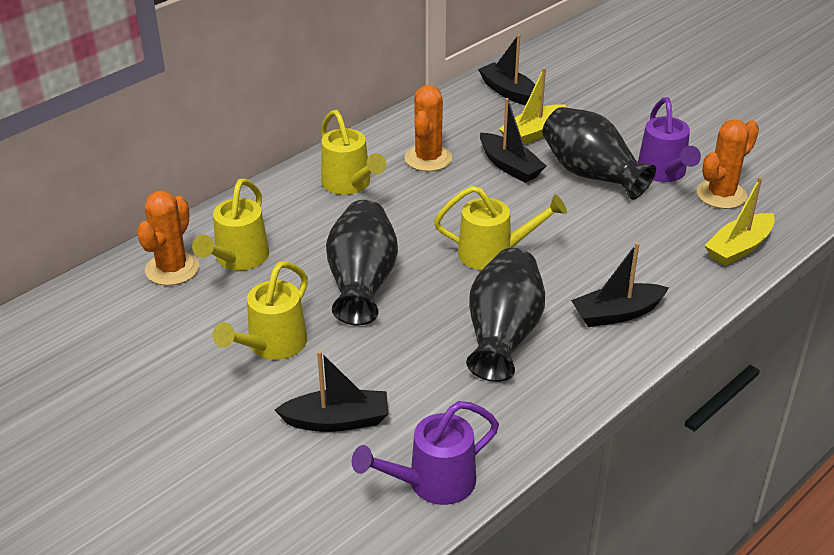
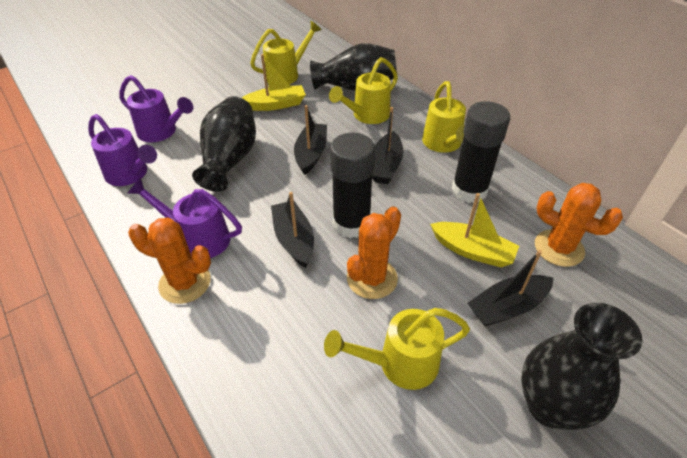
black glue stick: 0 -> 2
purple watering can: 2 -> 3

